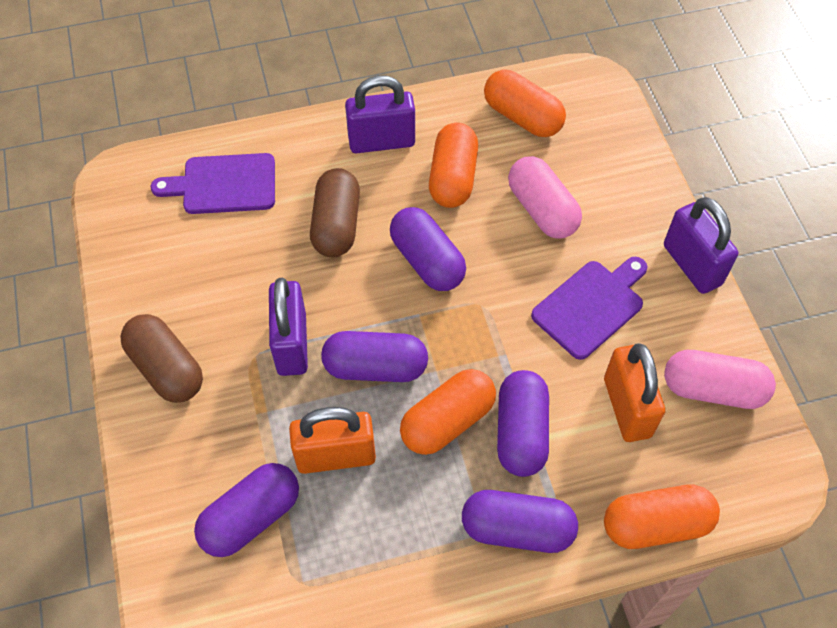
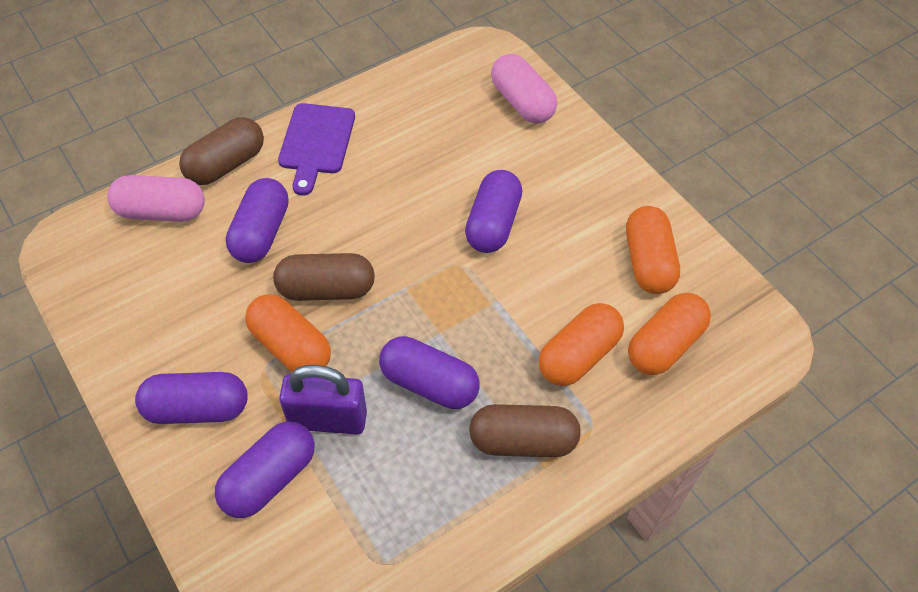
brown capsule: 2 -> 3
orange padlock: 2 -> 0
purple cutting board: 2 -> 1
purple padlock: 3 -> 1

